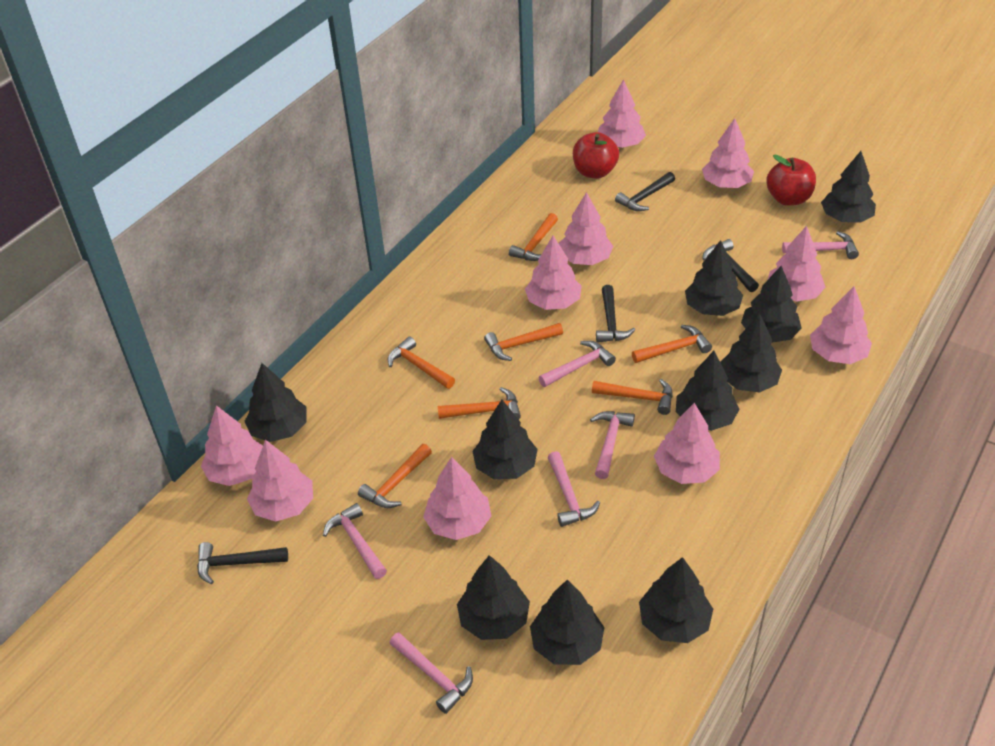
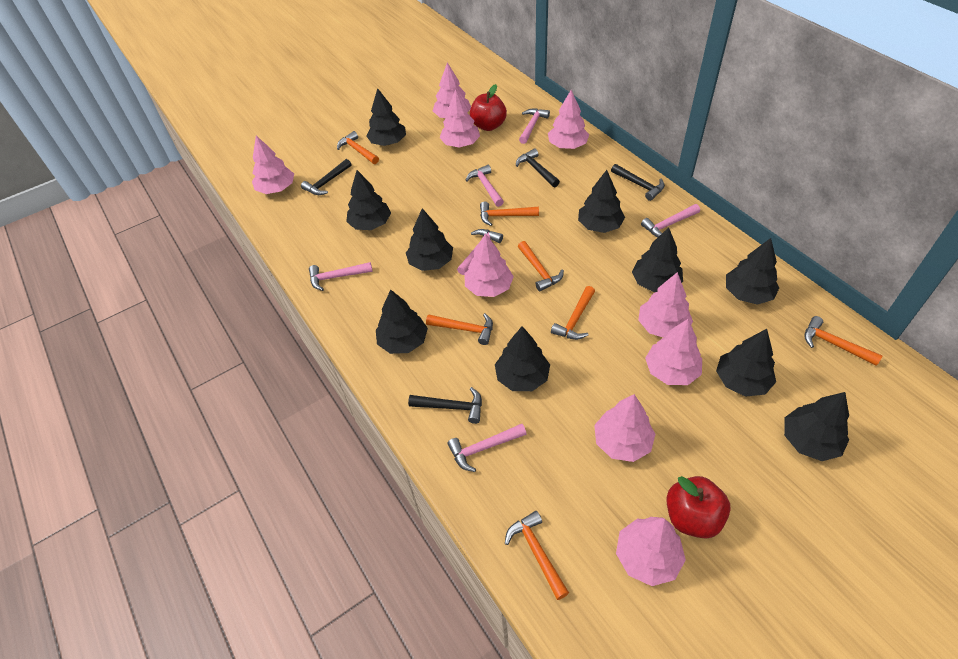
pink tree: 10 -> 9

